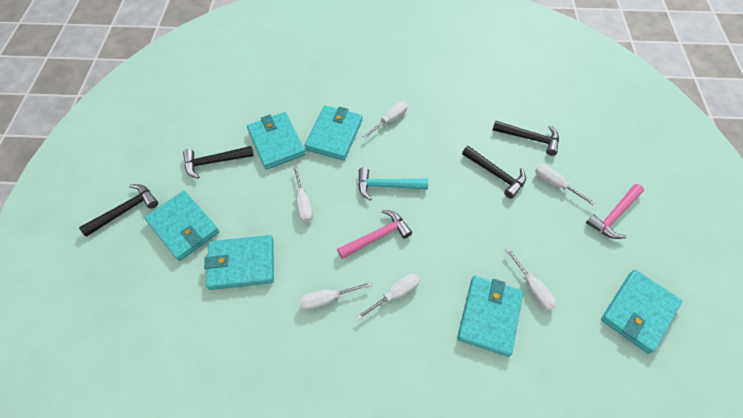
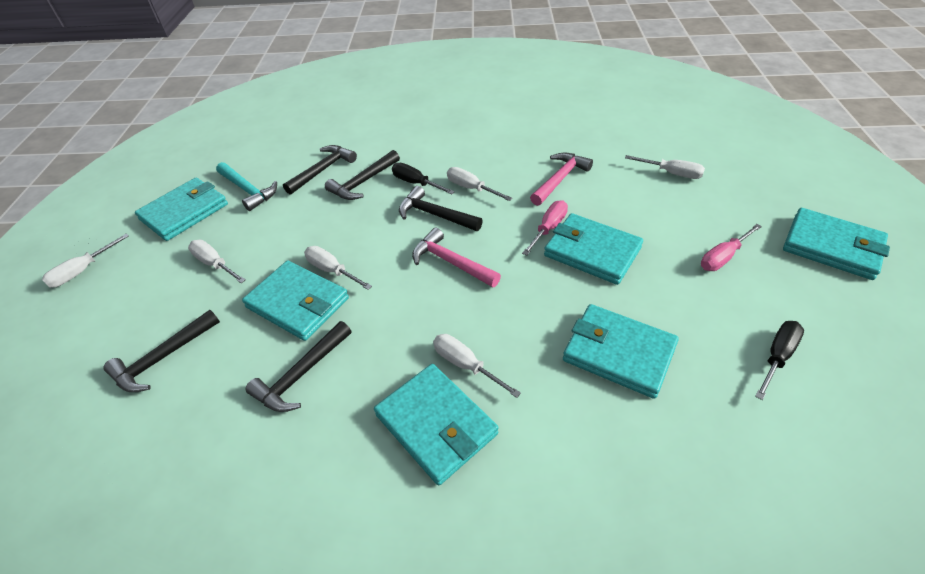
black hammer: 4 -> 5
black screwdriver: 0 -> 2
pink screwdriver: 0 -> 2

